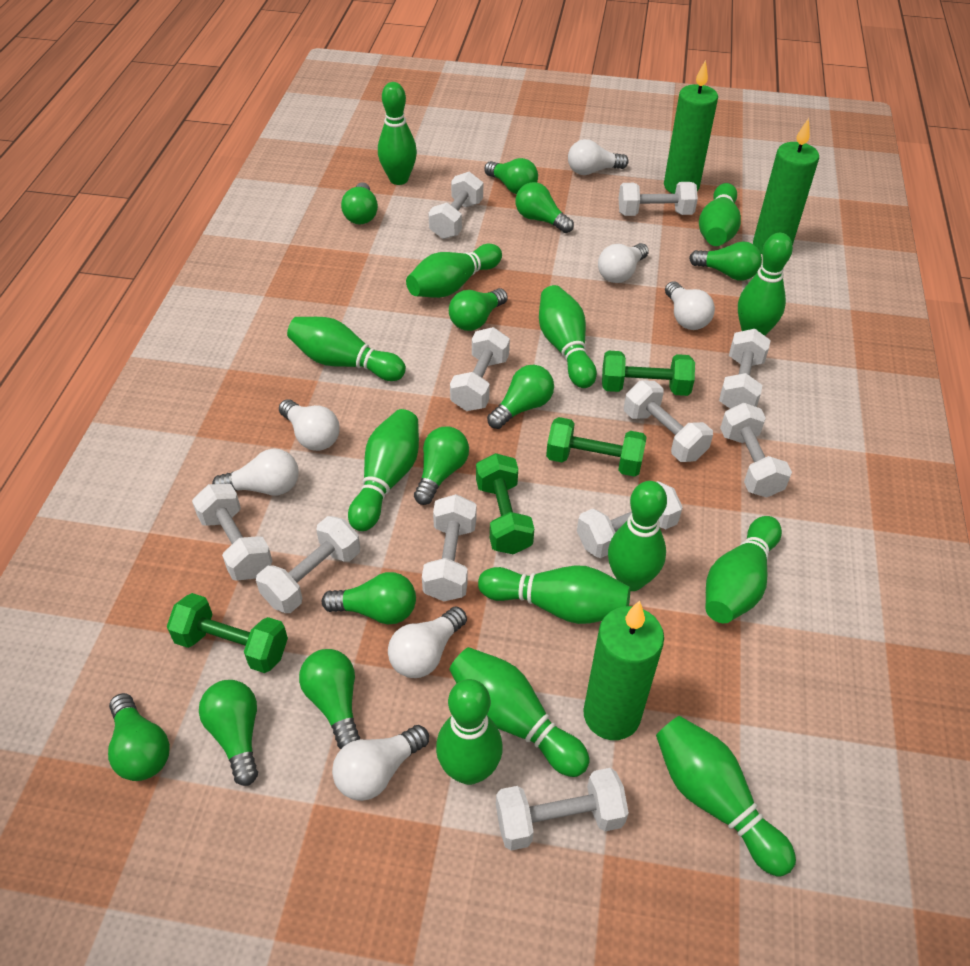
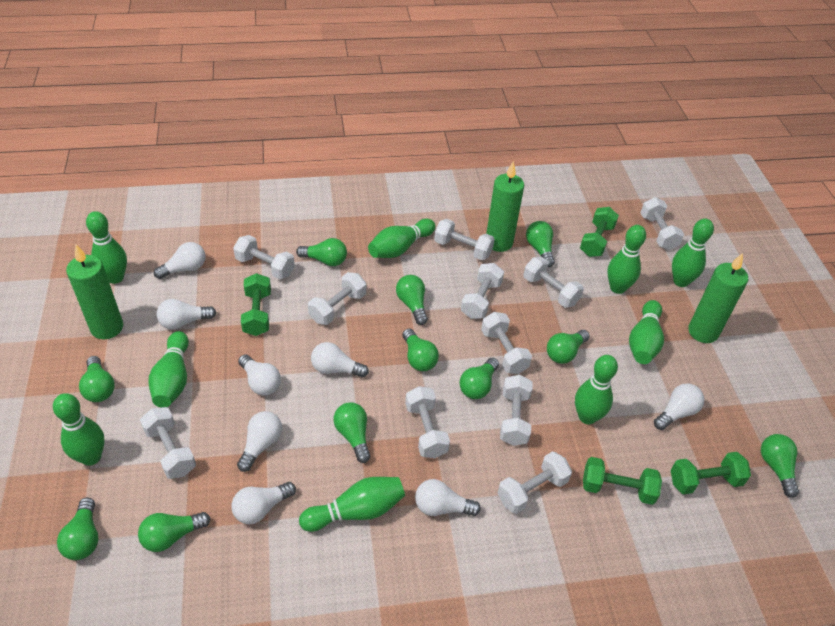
green bowling pin: 13 -> 9
white light bulb: 7 -> 8

